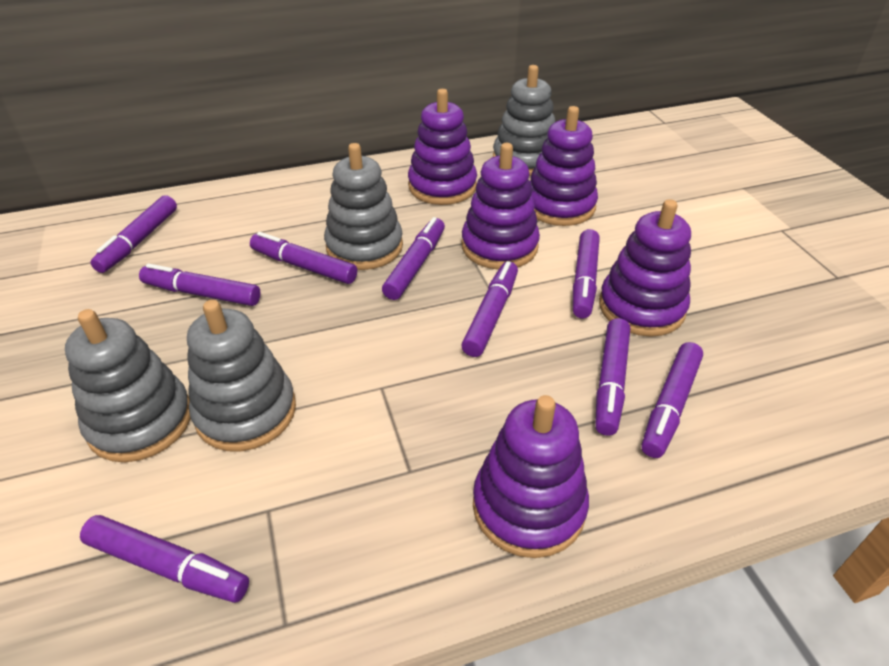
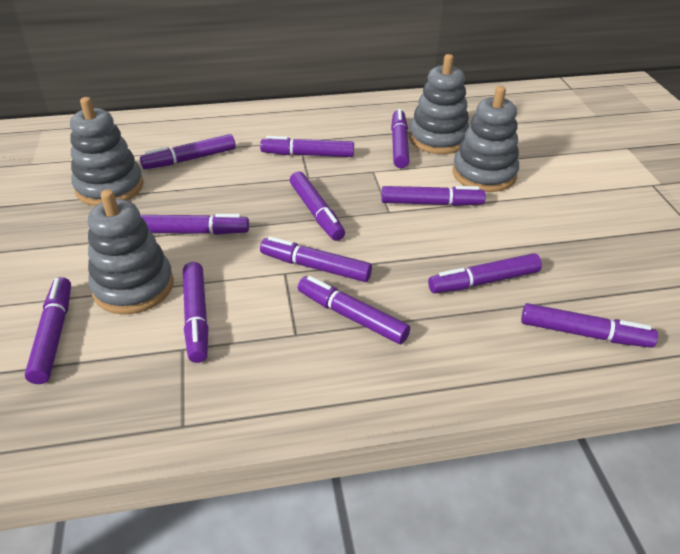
purple marker: 9 -> 12
purple stacking toy: 5 -> 0

